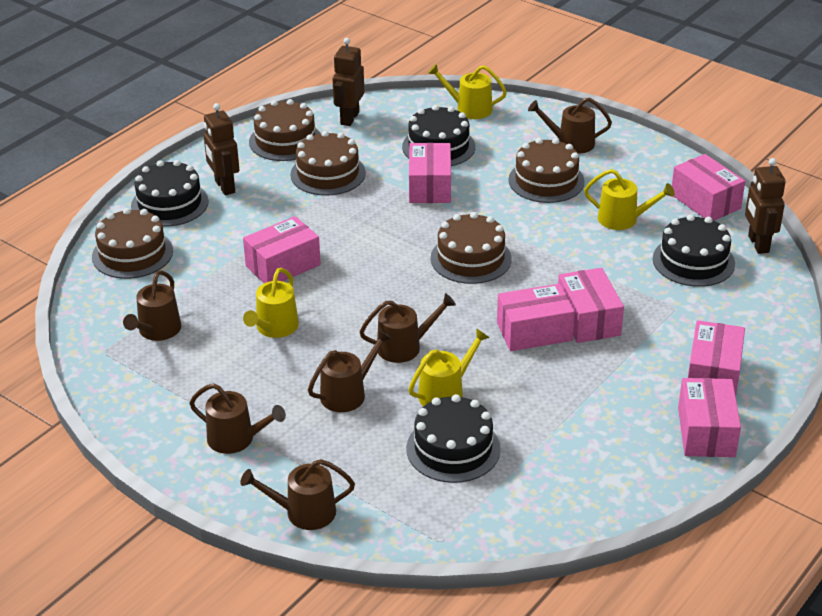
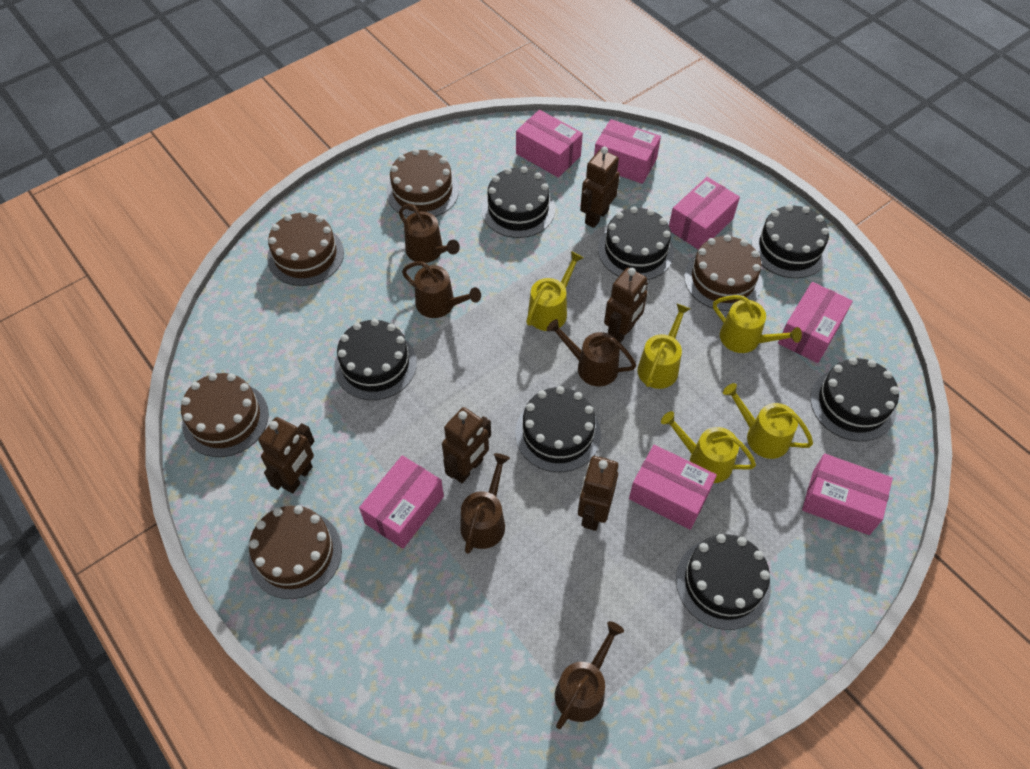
black cake: 4 -> 7
brown robot: 3 -> 5
brown watering can: 6 -> 5
yellow watering can: 4 -> 5

